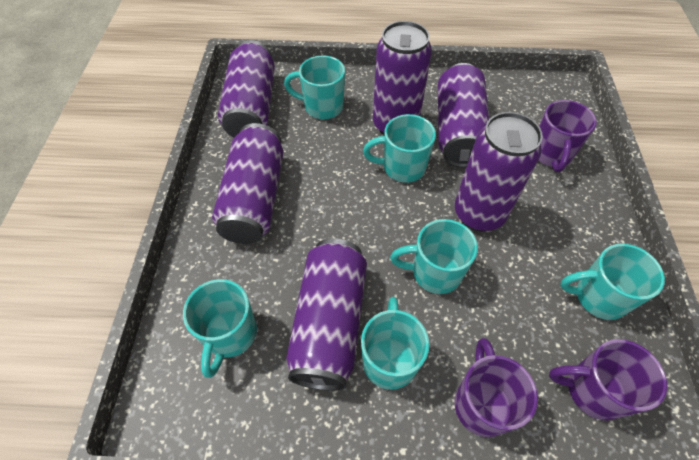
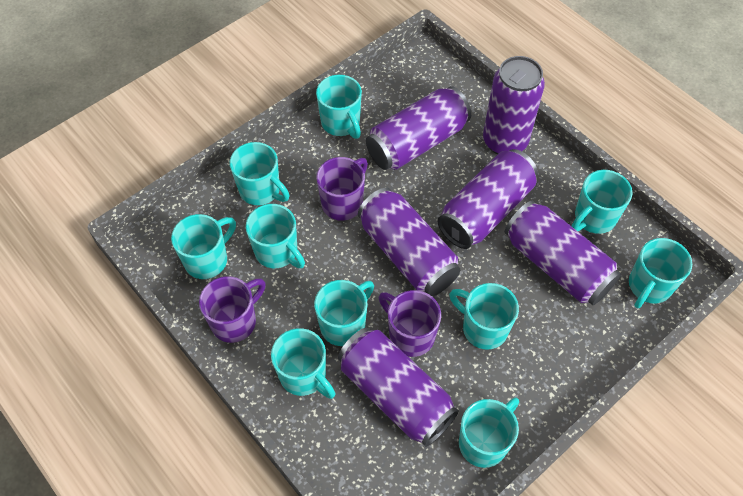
turquoise mug: 6 -> 10

